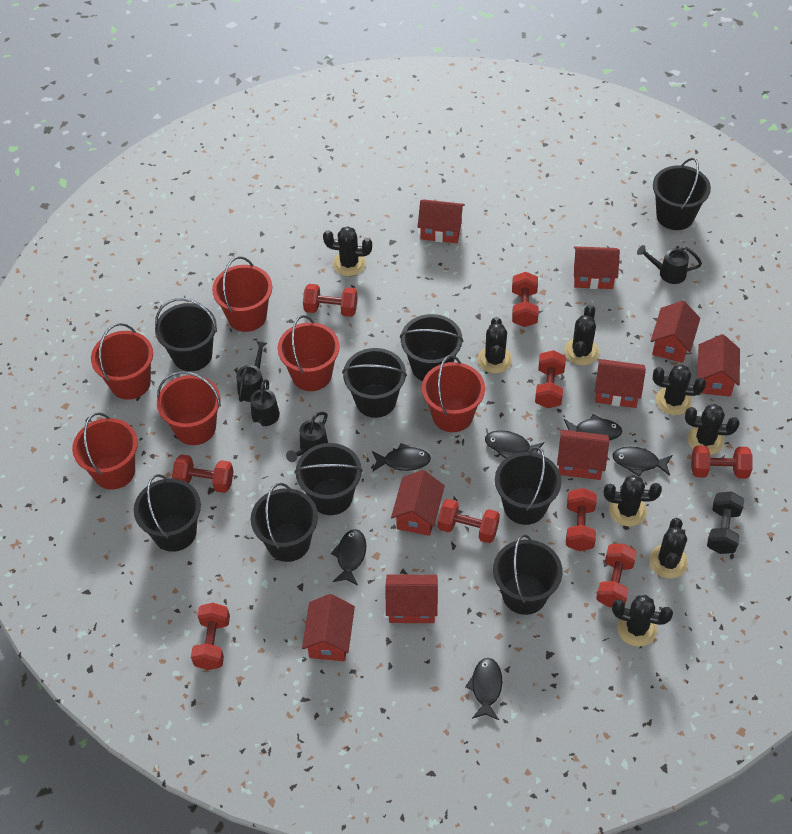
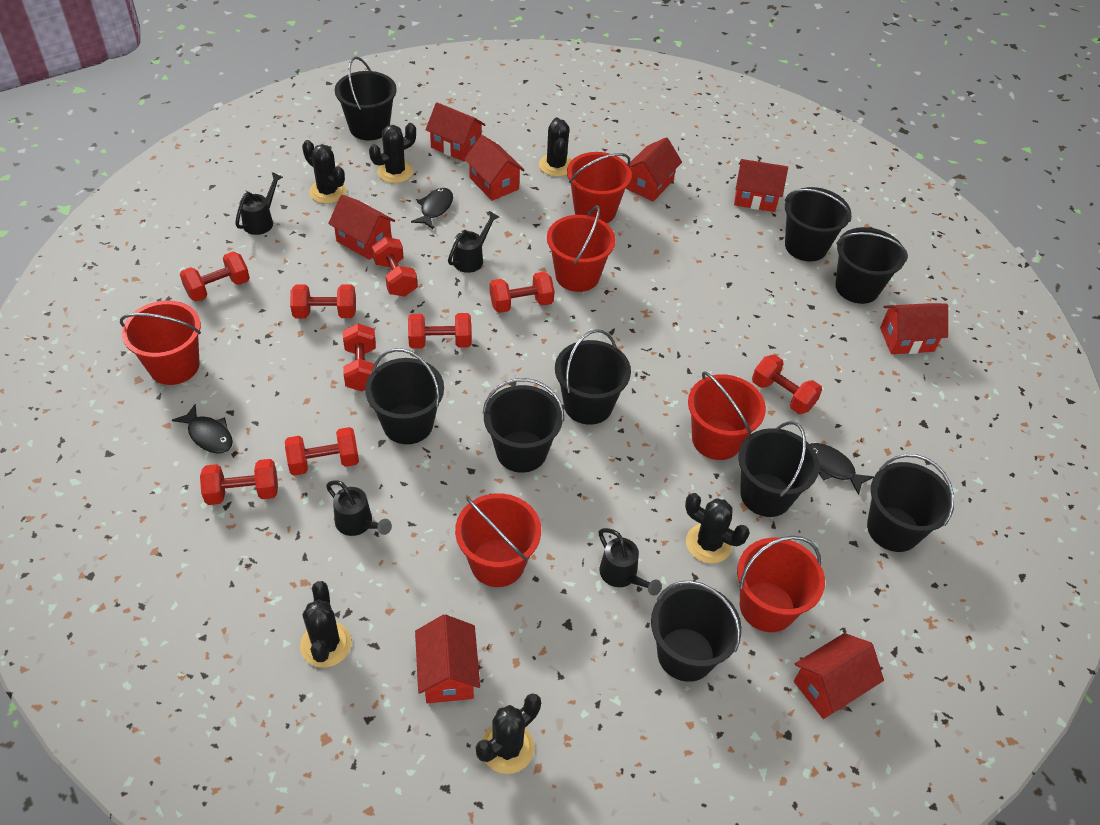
black cactus: 8 -> 6
black dumbbell: 1 -> 0
black fish: 6 -> 3
red house: 9 -> 8

